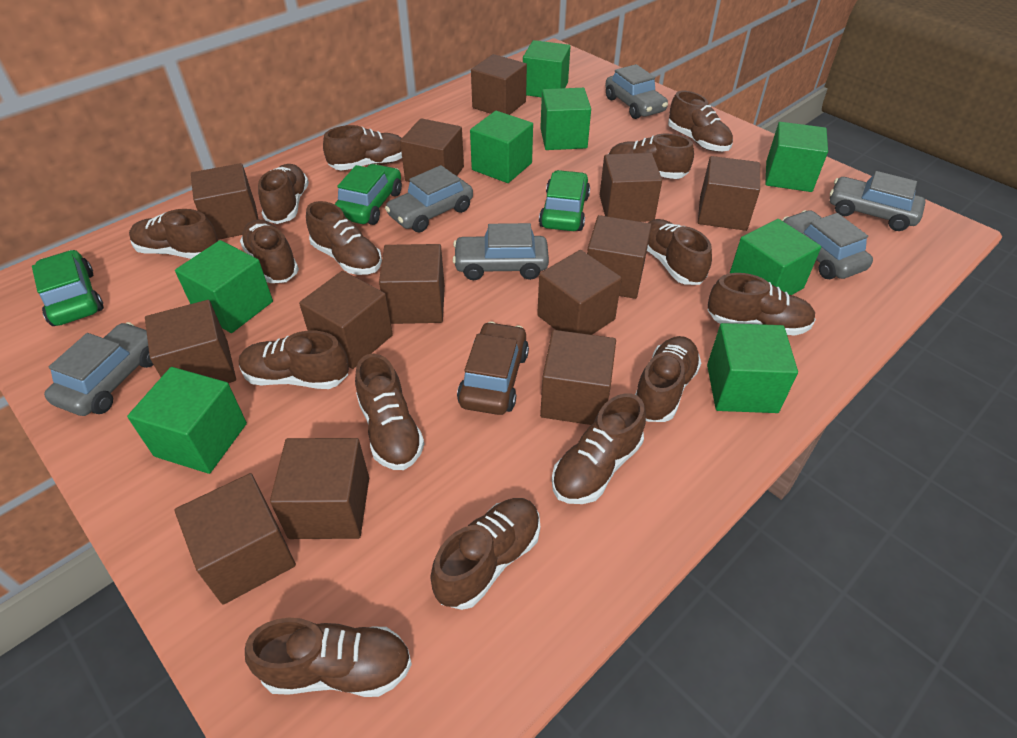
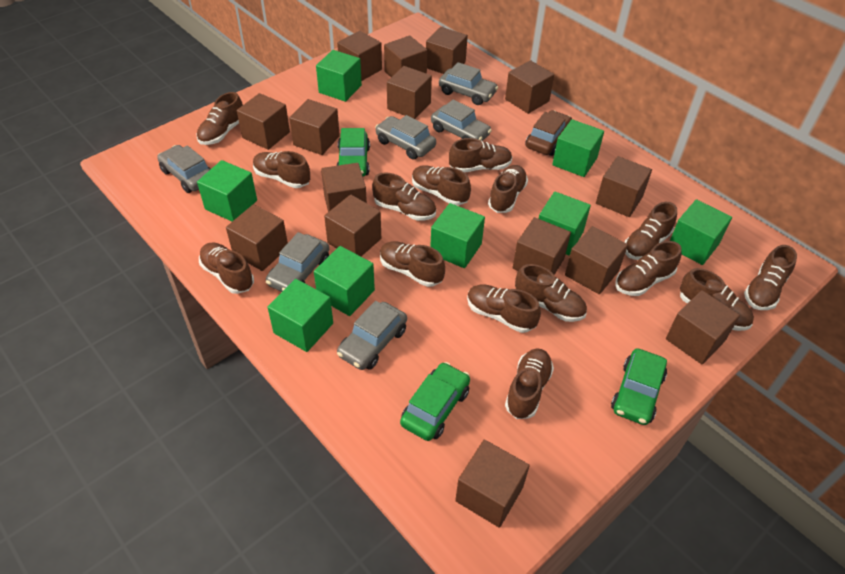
brown cube: 13 -> 15

